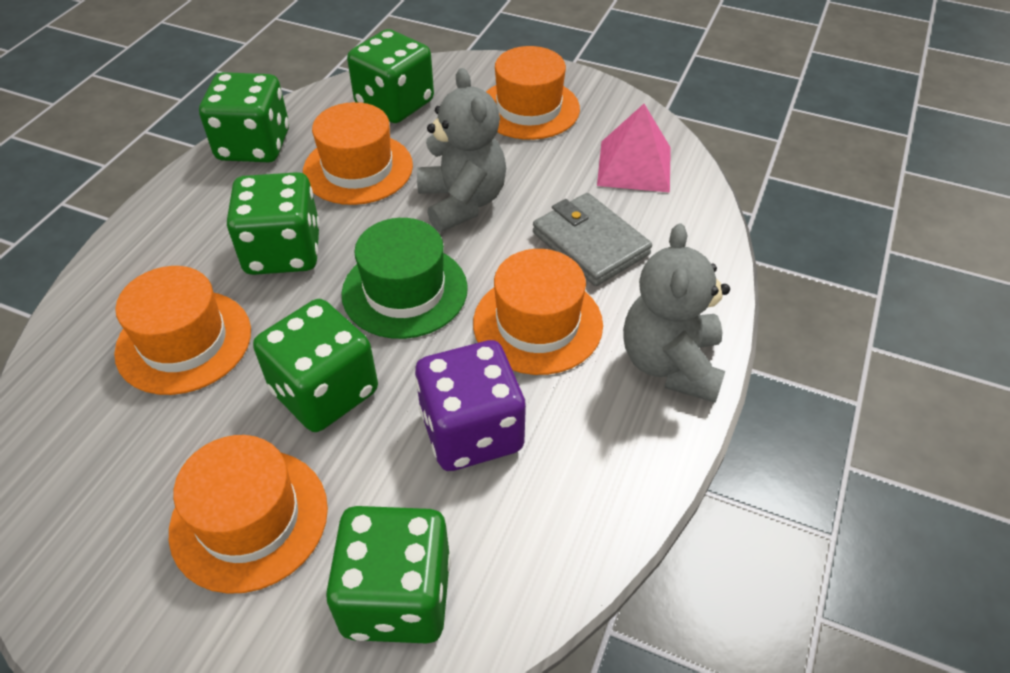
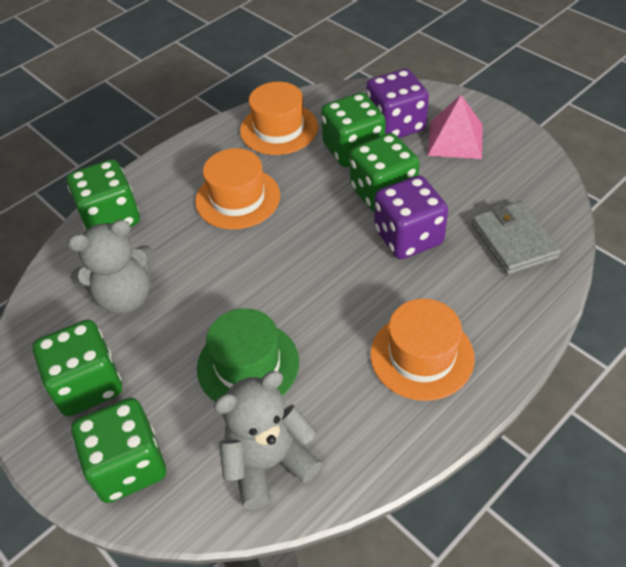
orange hat: 5 -> 3
purple dice: 1 -> 2

